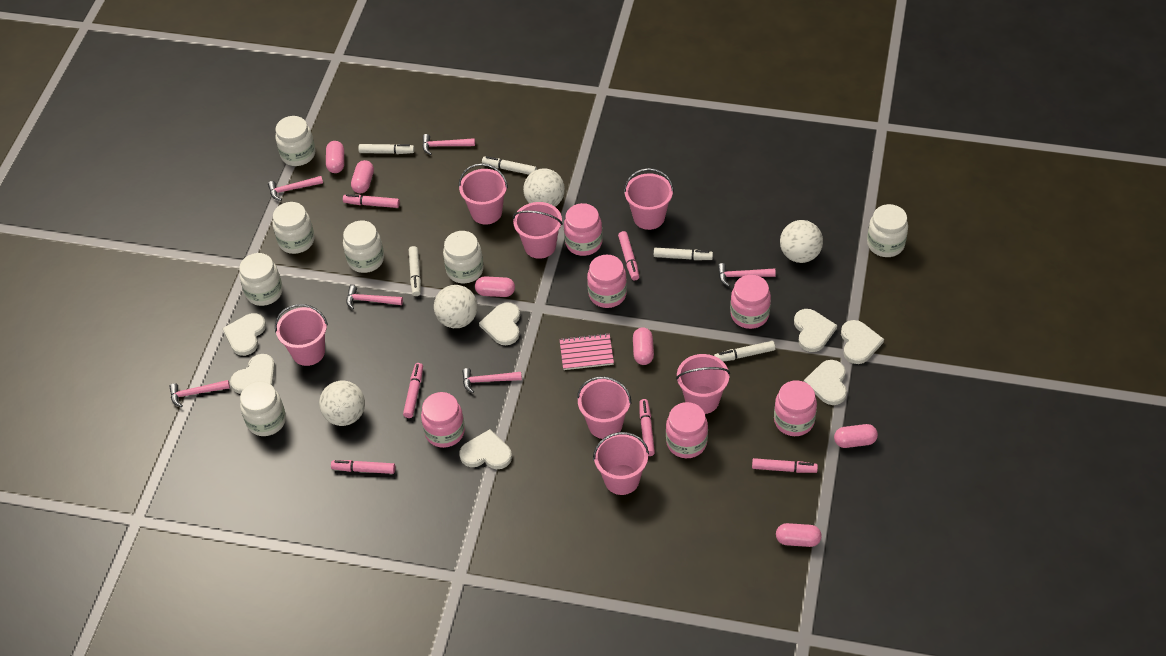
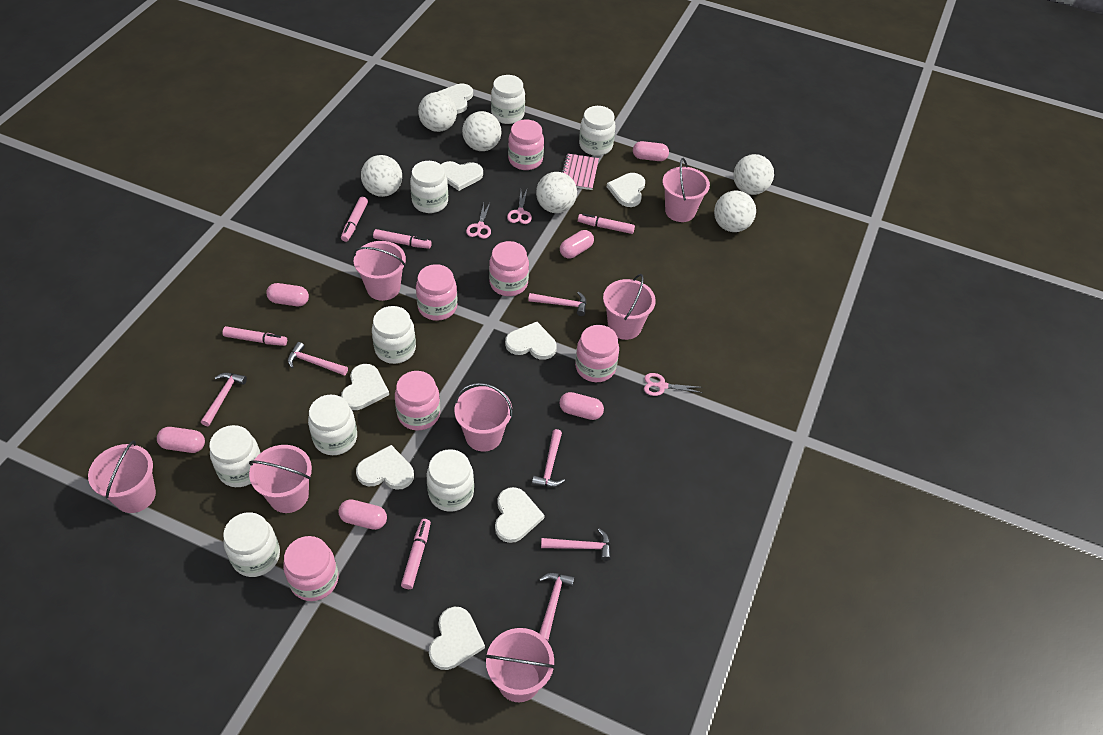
pink marker: 6 -> 5
pink scissors: 0 -> 3
white ball: 4 -> 6
white heart: 7 -> 8
white jar: 7 -> 8
white marker: 5 -> 0

